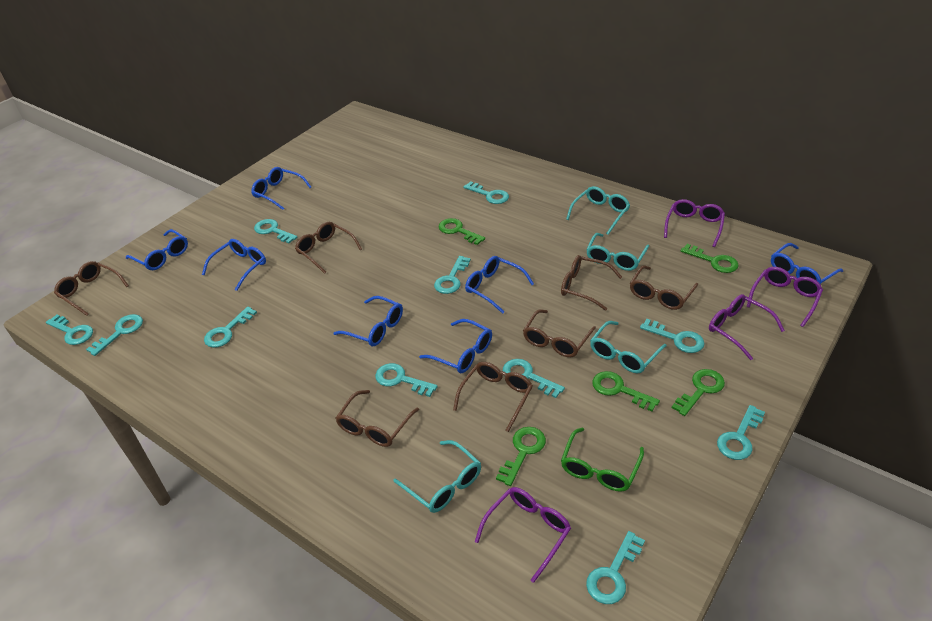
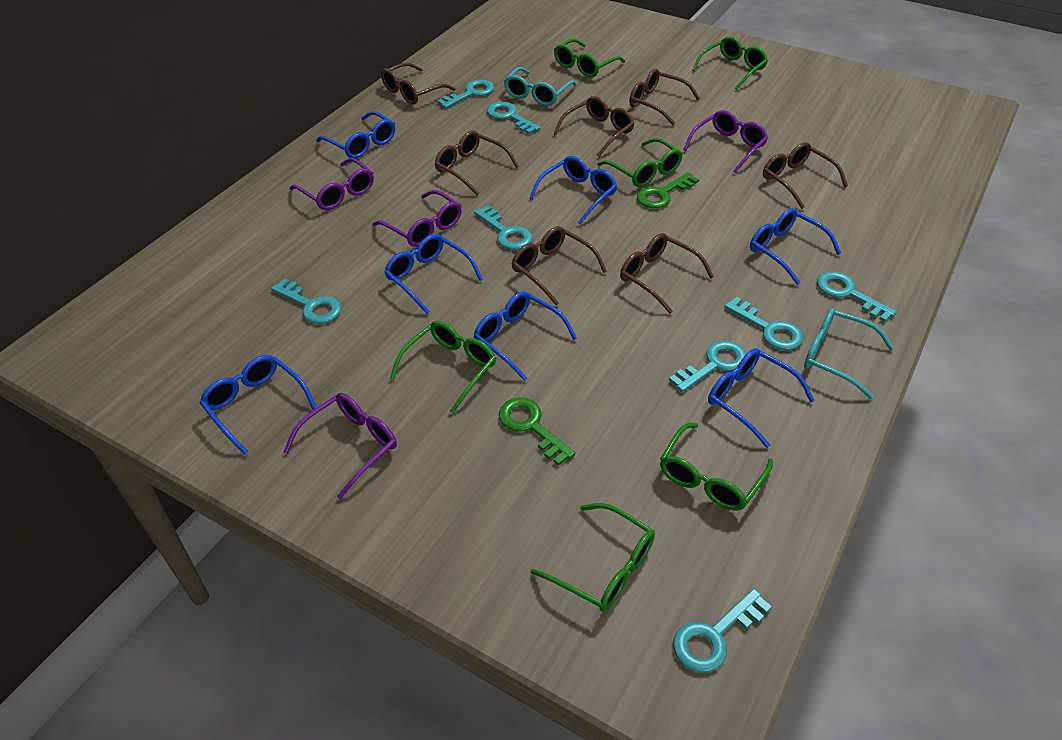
green glasses: 1 -> 6
green key: 5 -> 2
turquoise glasses: 4 -> 2
turquoise key: 11 -> 8

